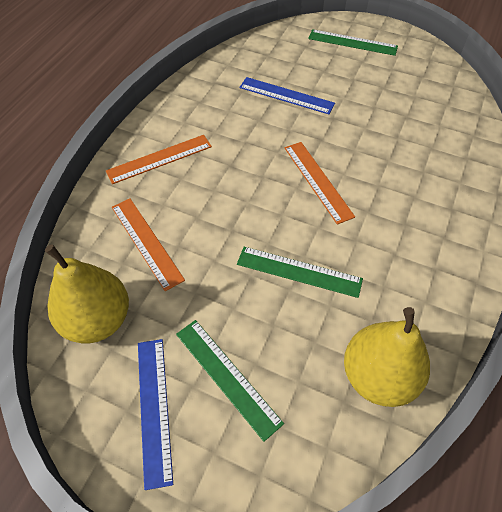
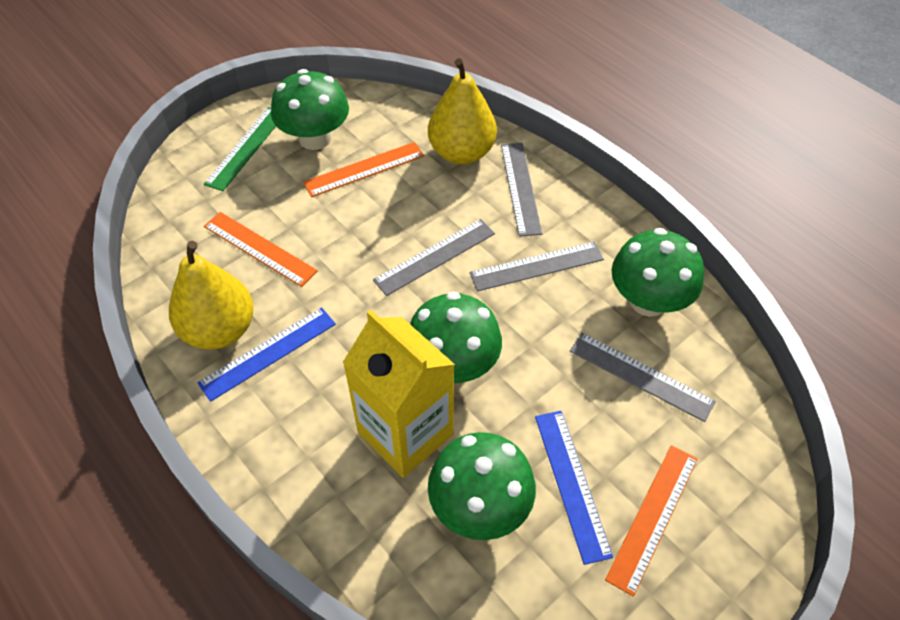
green mushroom: 0 -> 4
green ruler: 3 -> 1
grey ruler: 0 -> 4
yellow carton: 0 -> 1

